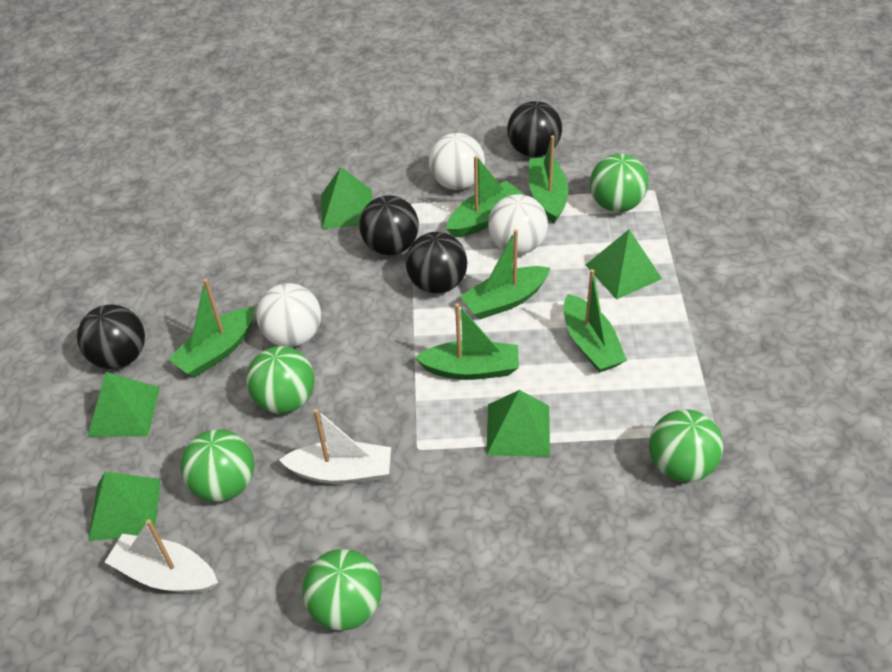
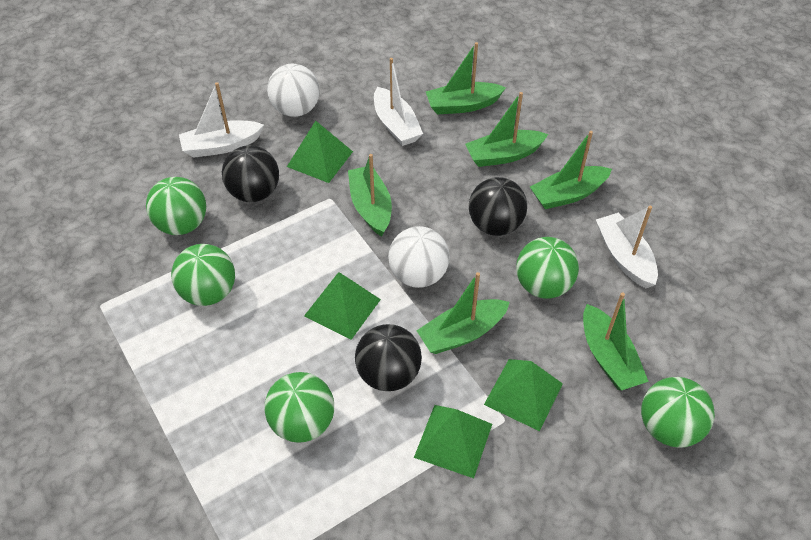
black ball: 4 -> 3
green pyramid: 5 -> 4
white ball: 3 -> 2
white boat: 2 -> 3

